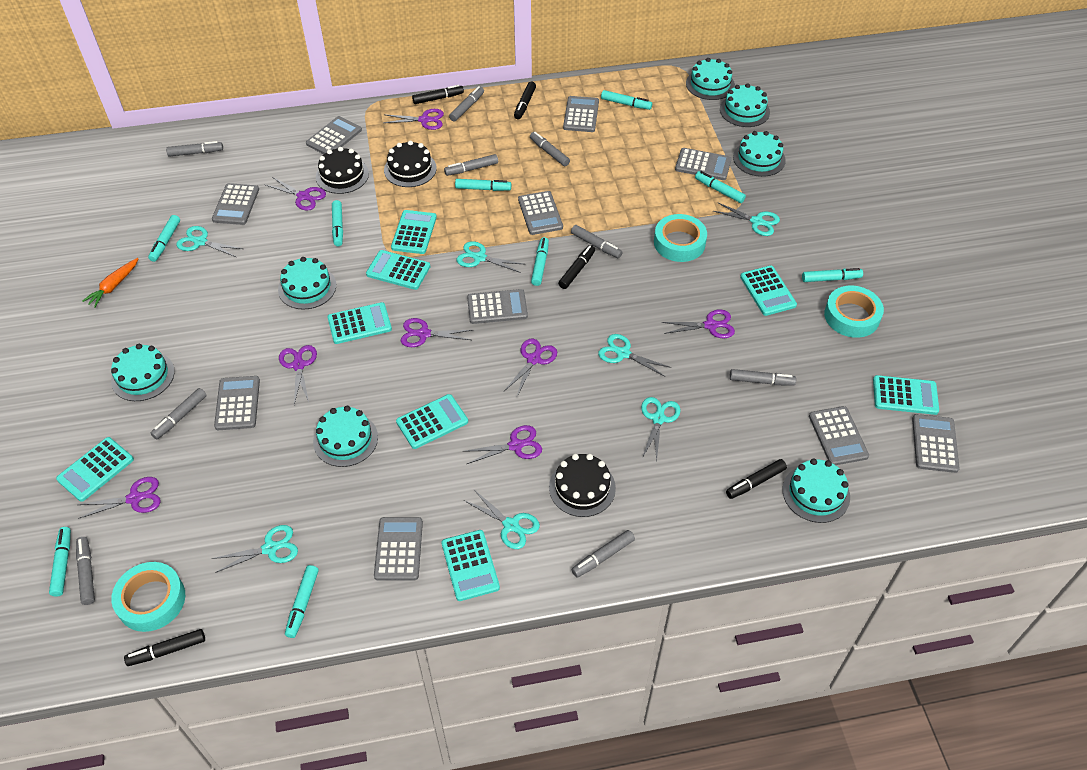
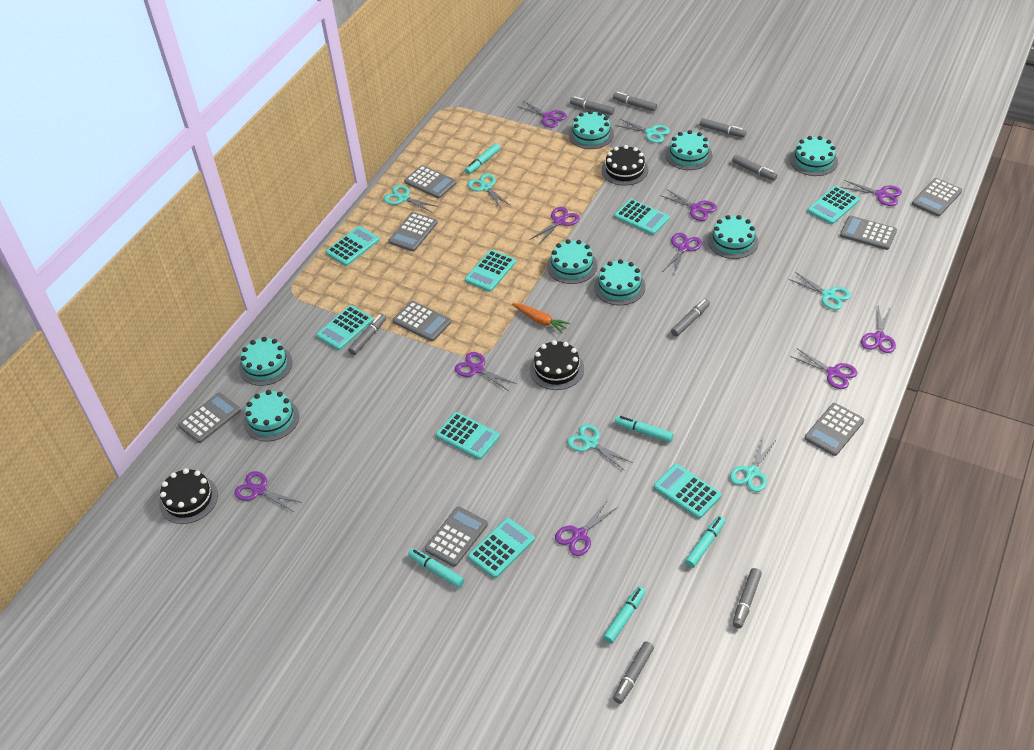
black marker: 5 -> 0
grey calculator: 10 -> 8
grey marker: 9 -> 8
purple scissors: 8 -> 10
turquoise cake: 7 -> 8
turquoise marker: 9 -> 5
turquoise scissors: 7 -> 6
turquoise tape: 3 -> 0

